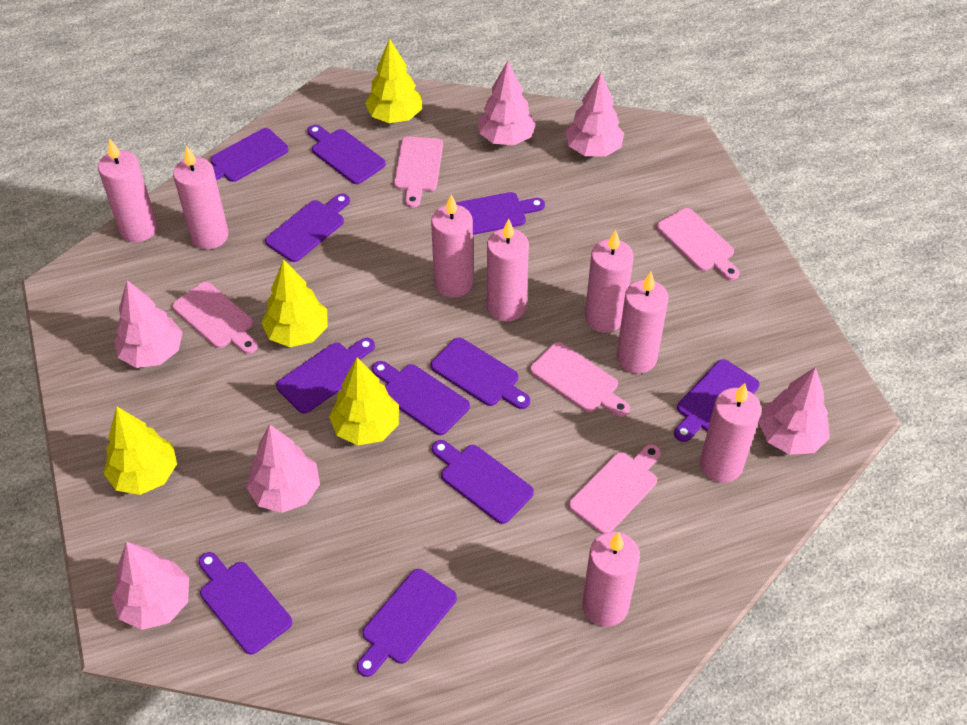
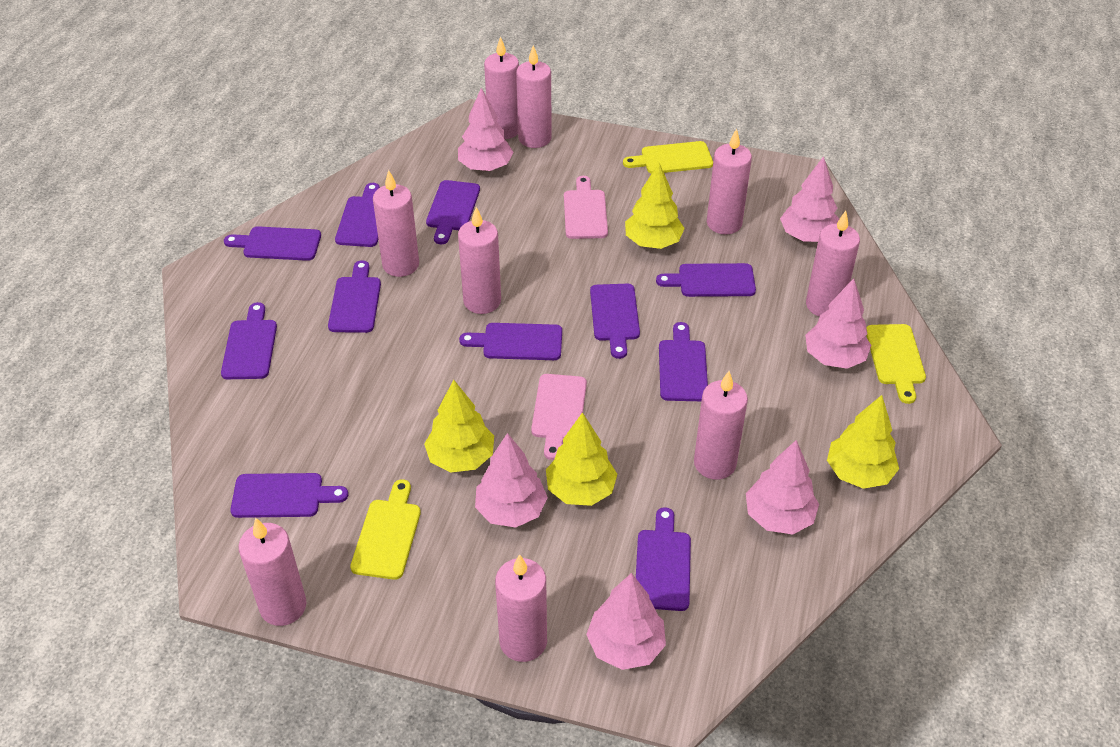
pink candle: 8 -> 9
pink cutting board: 5 -> 2
yellow cutting board: 0 -> 3

